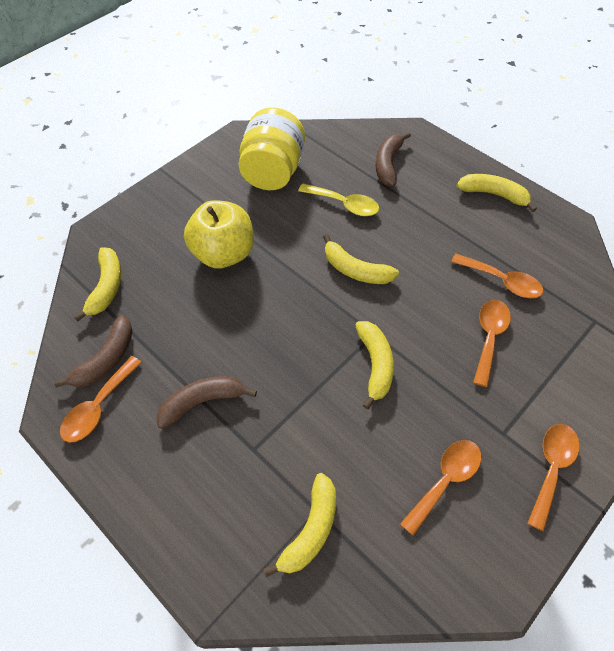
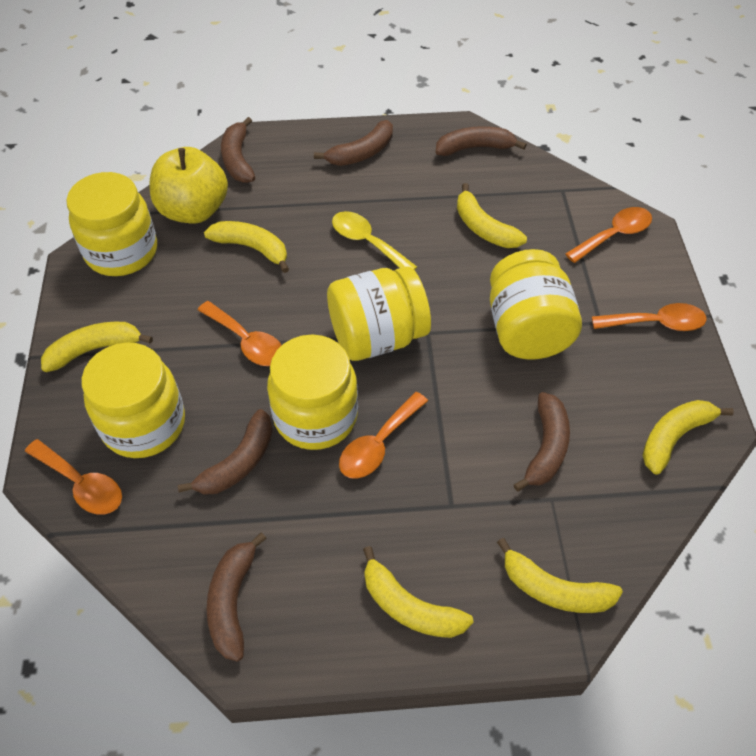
brown banana: 3 -> 6
yellow banana: 5 -> 6
yellow jar: 1 -> 5

